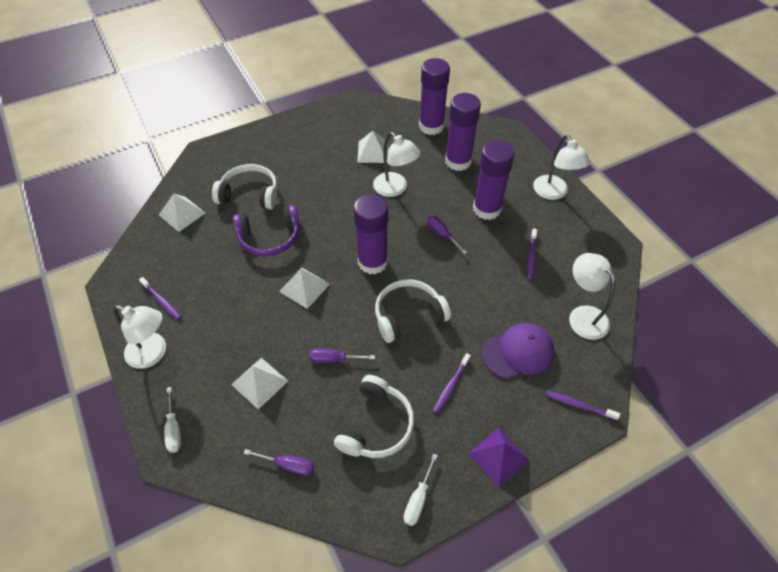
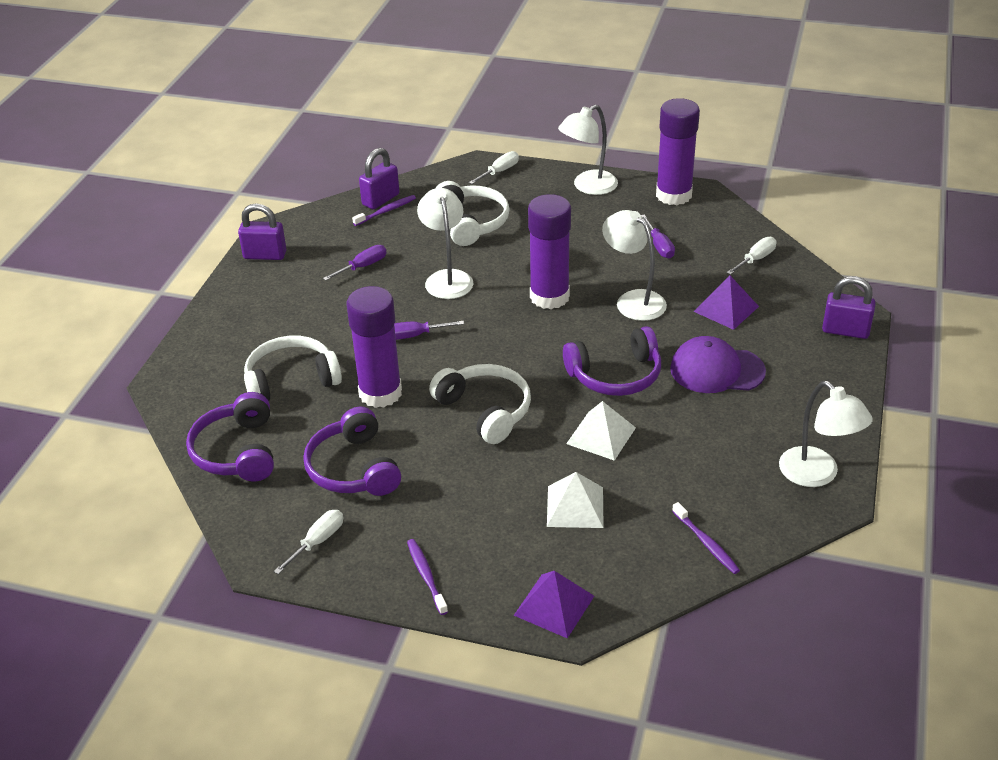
purple glue stick: 4 -> 3
purple headphones: 1 -> 3
purple padlock: 0 -> 3
purple pyramid: 1 -> 2
purple toothbrush: 4 -> 3
white pyramid: 4 -> 2
white screwdriver: 2 -> 3

